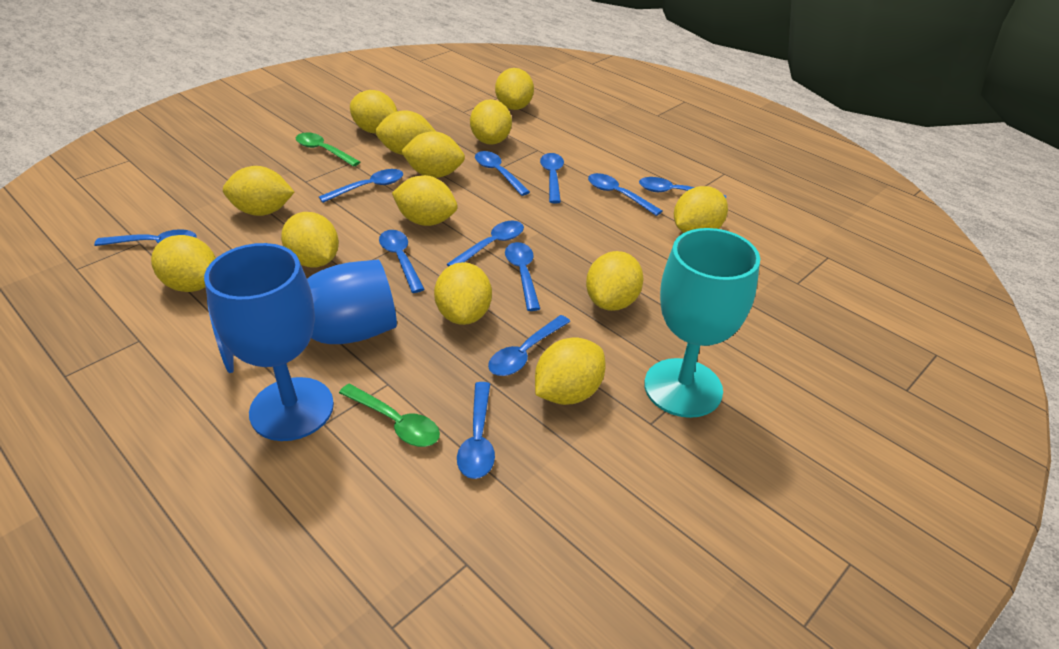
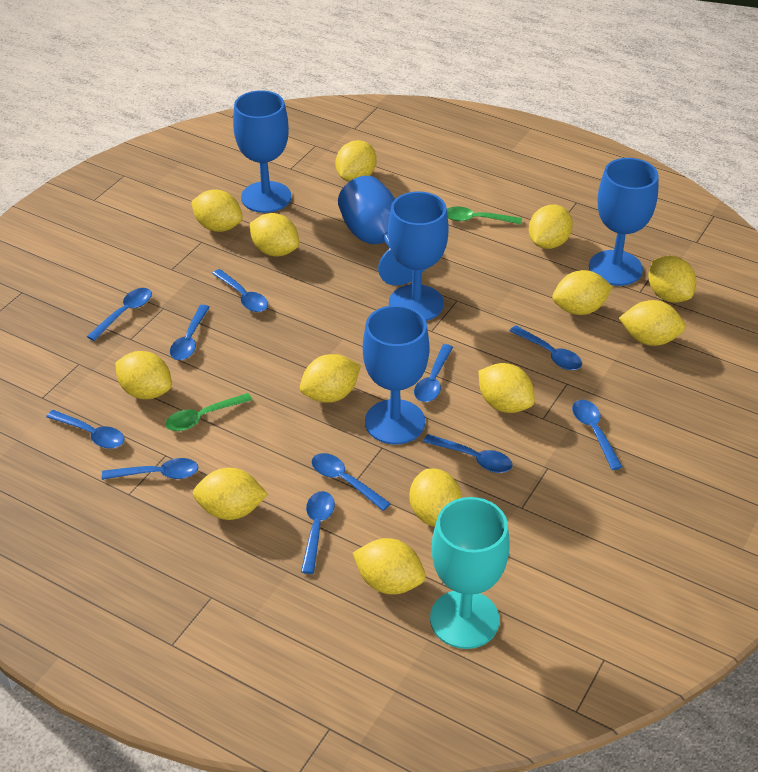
blue goblet: 2 -> 5

